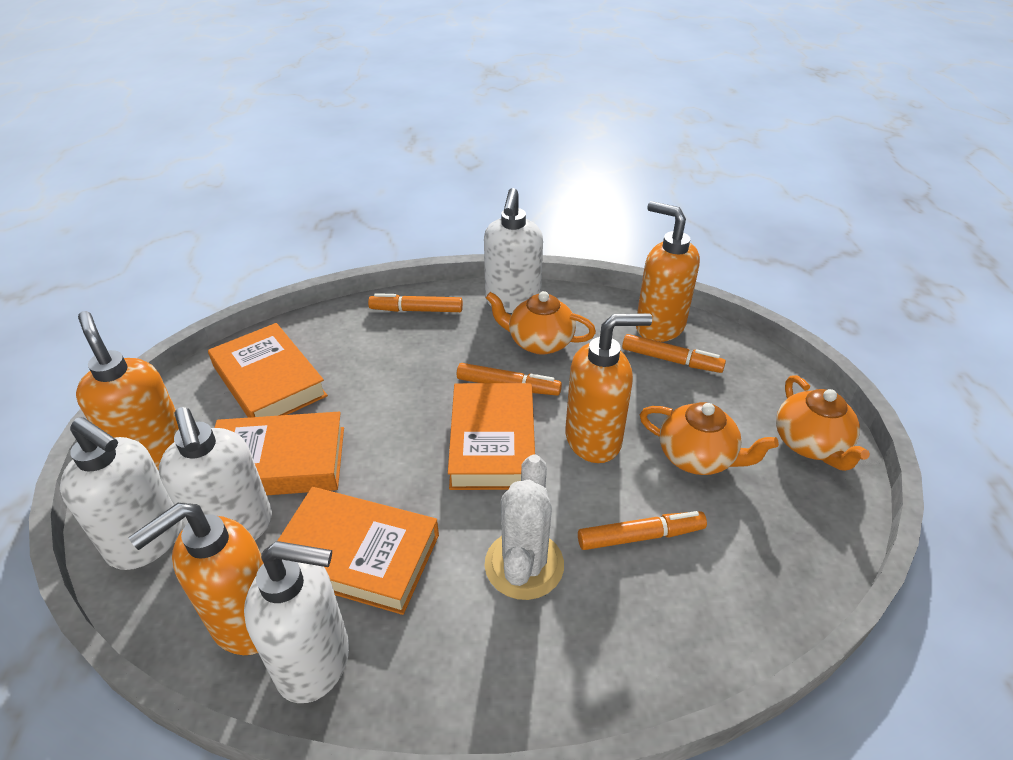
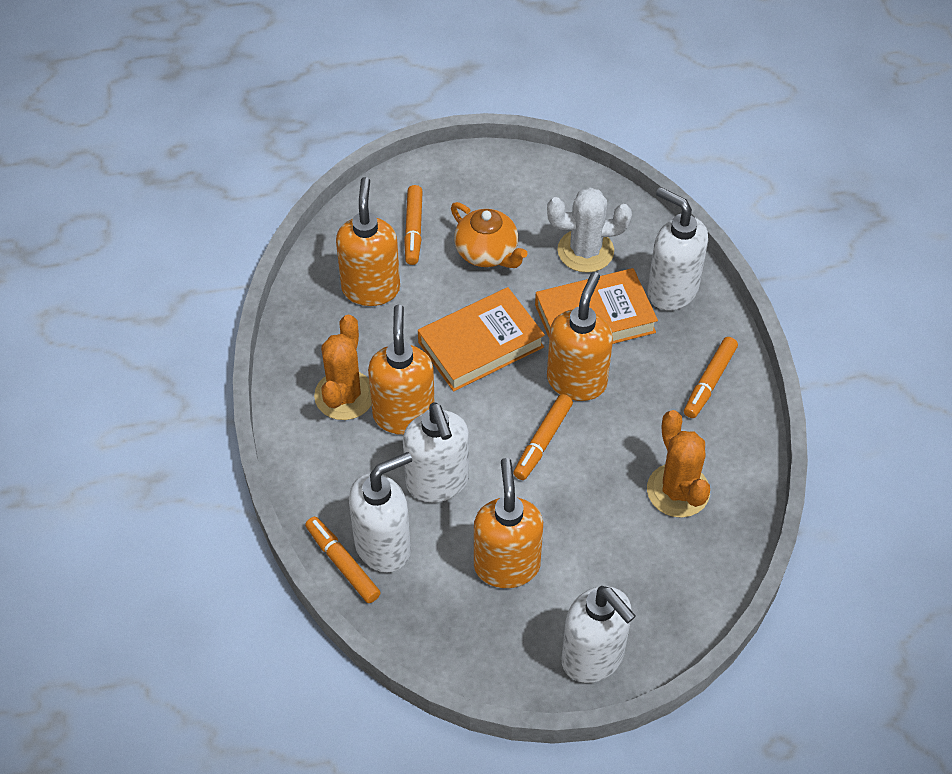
orange book: 4 -> 2
orange cactus: 0 -> 2
orange teapot: 3 -> 1

